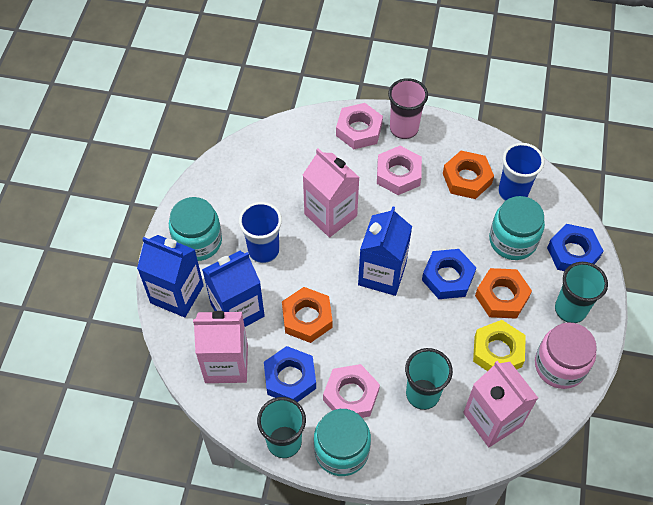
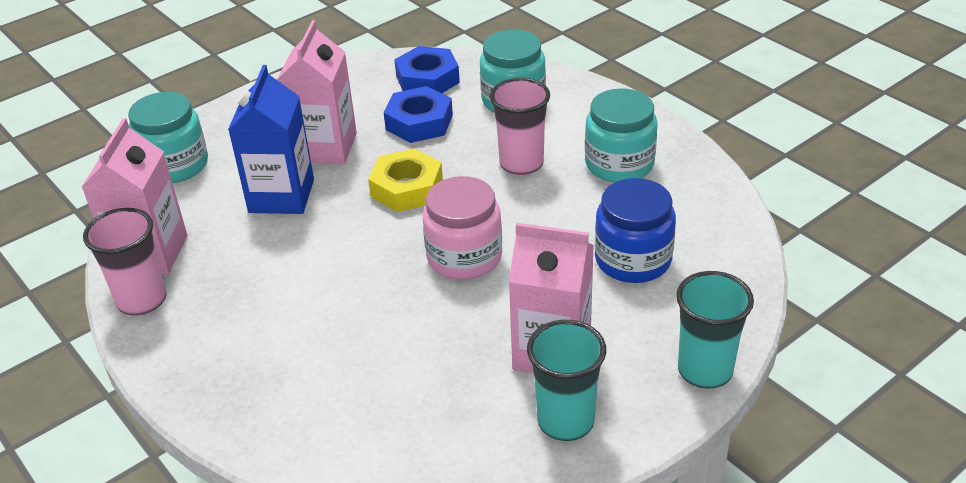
blue carton: 3 -> 1
blue cup: 2 -> 0
blue jar: 0 -> 1
blue nut: 3 -> 2
orange nut: 3 -> 0
pink cup: 1 -> 2
pink nut: 3 -> 0
turquoise cup: 3 -> 2

